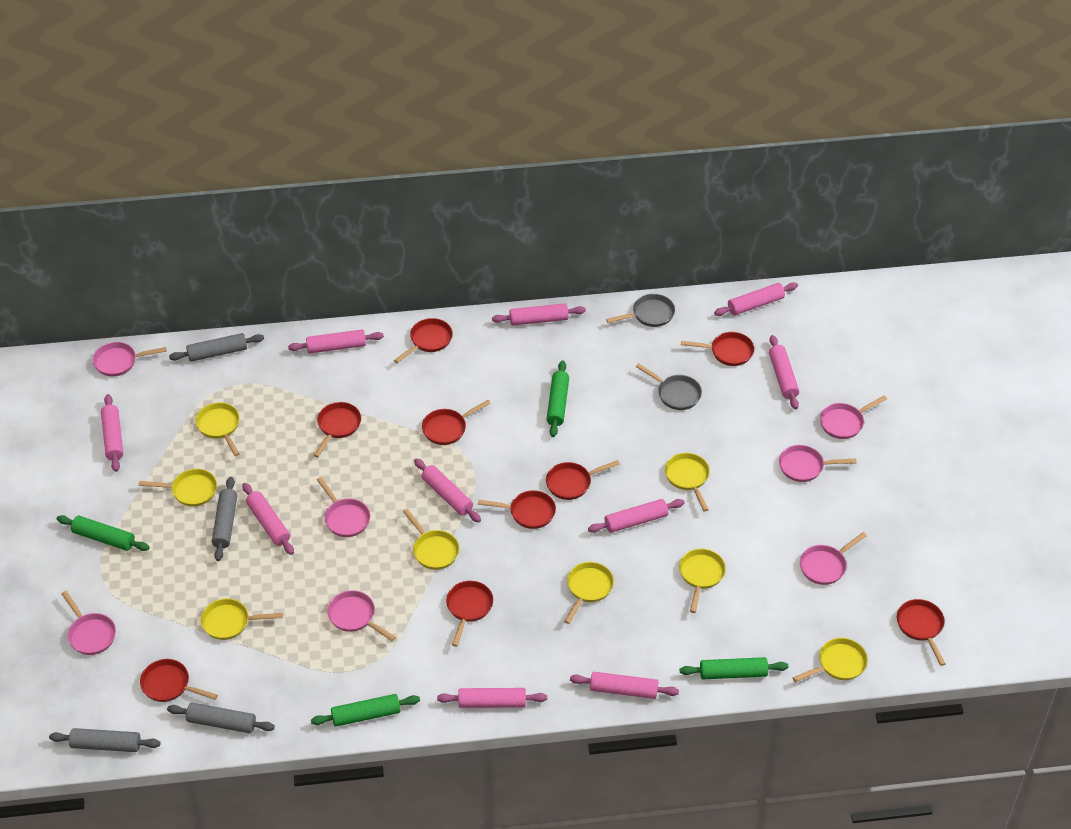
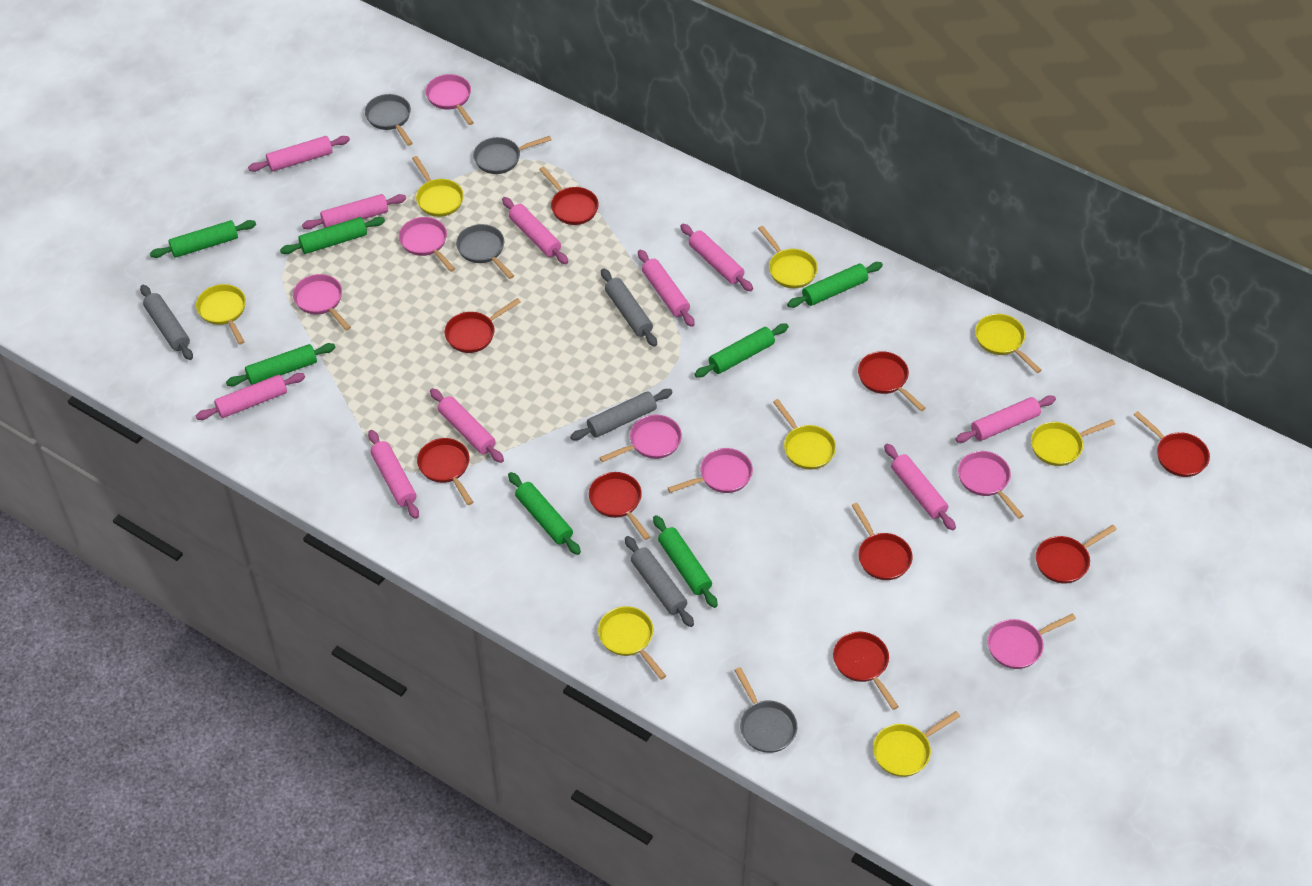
green rolling pin: 4 -> 7
grey pan: 2 -> 4

